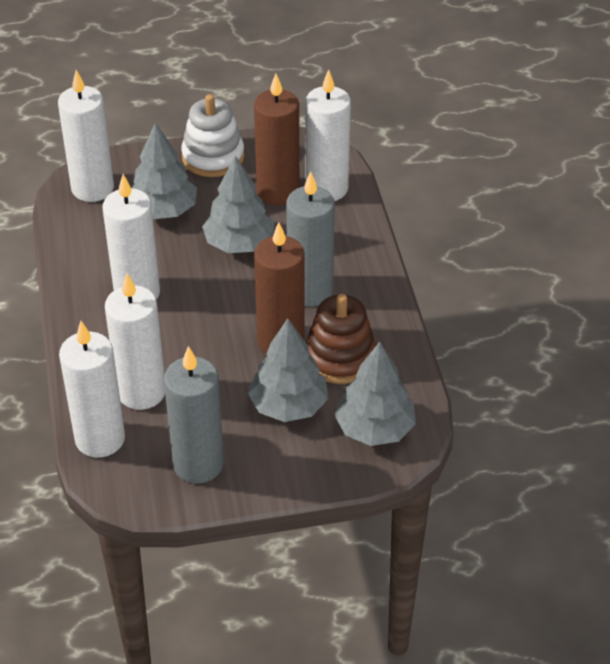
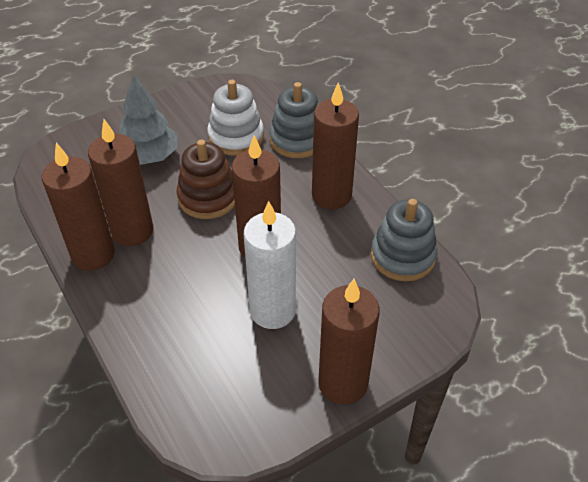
brown candle: 2 -> 5
grey candle: 2 -> 0
grey stacking toy: 0 -> 2
grey tree: 4 -> 1
white candle: 5 -> 1

